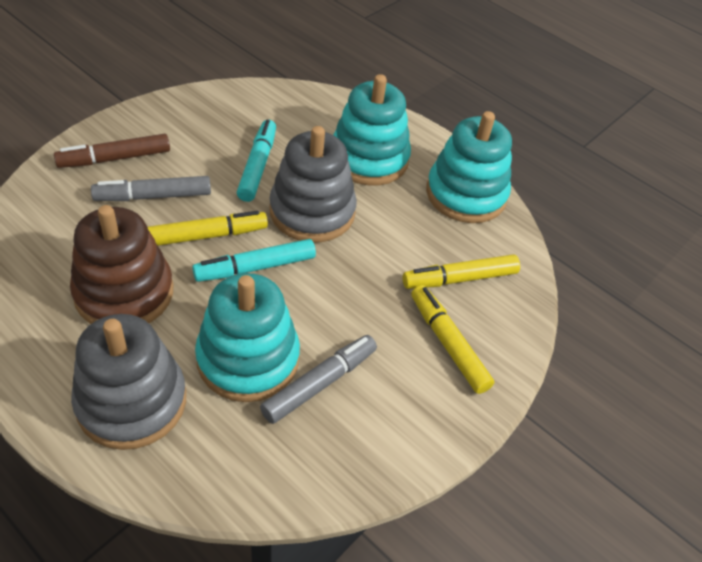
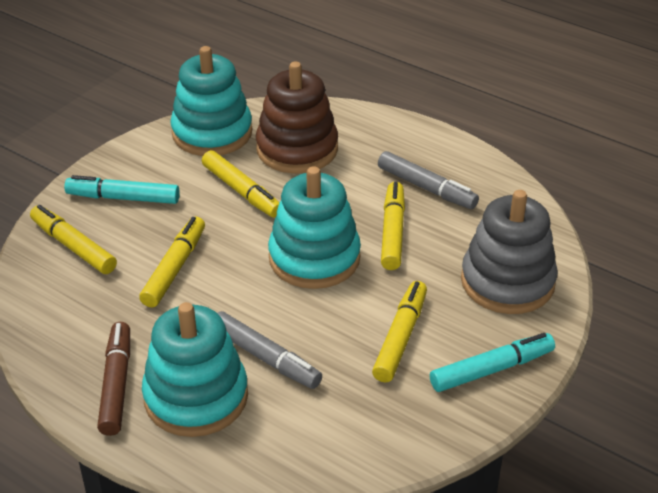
grey stacking toy: 2 -> 1
yellow marker: 3 -> 5

